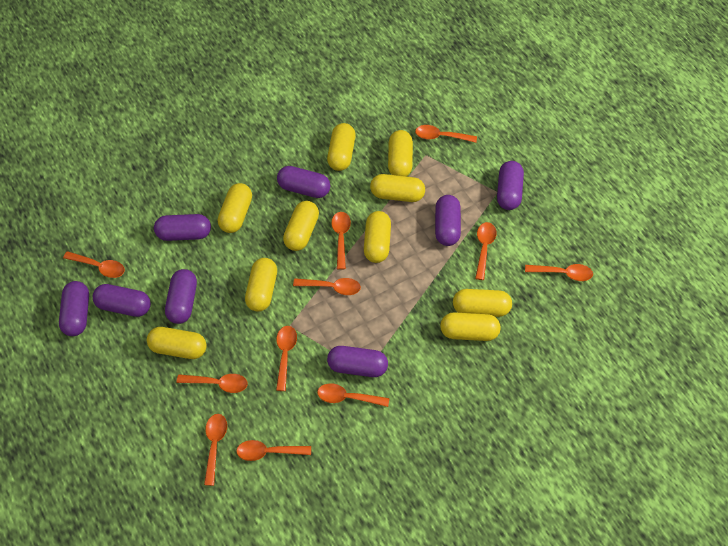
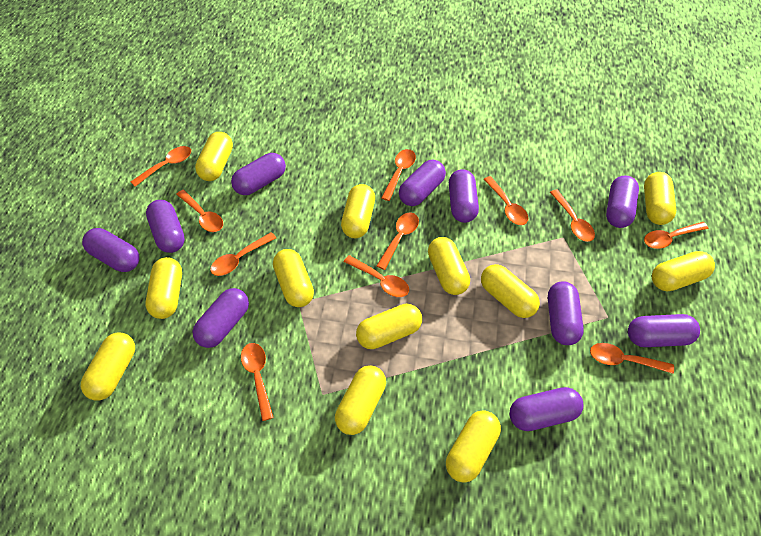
purple capsule: 8 -> 10
yellow capsule: 10 -> 12

